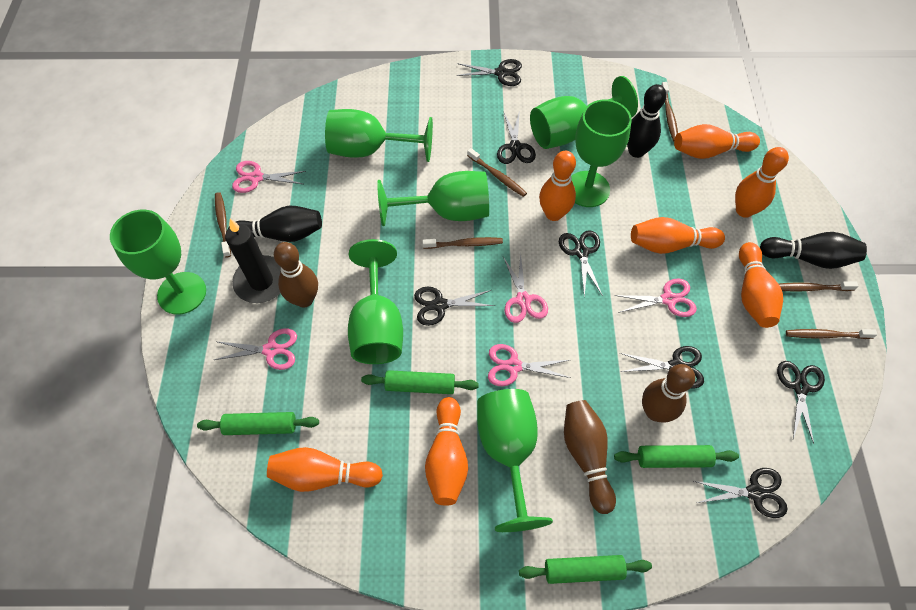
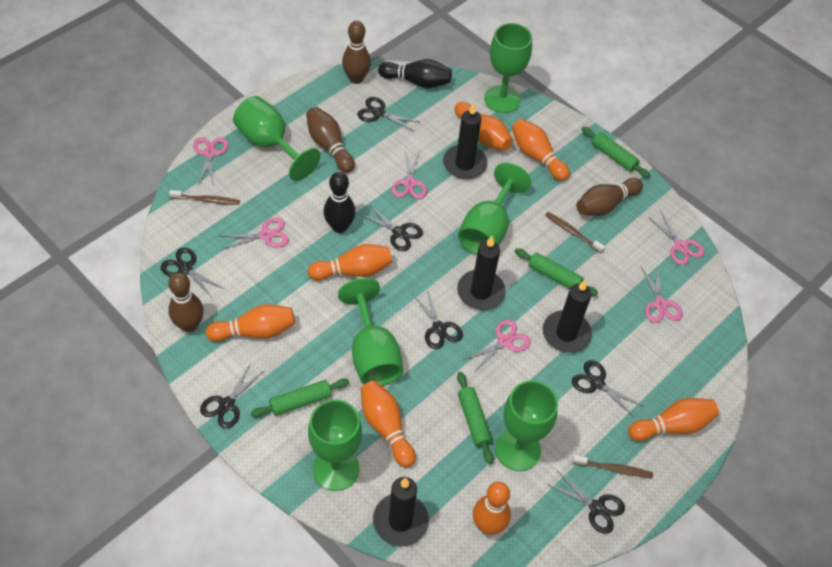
black bowling pin: 3 -> 2
black candle: 1 -> 4
brown bowling pin: 3 -> 4
brown toothbrush: 6 -> 3
green goblet: 7 -> 6
pink scissors: 5 -> 6

